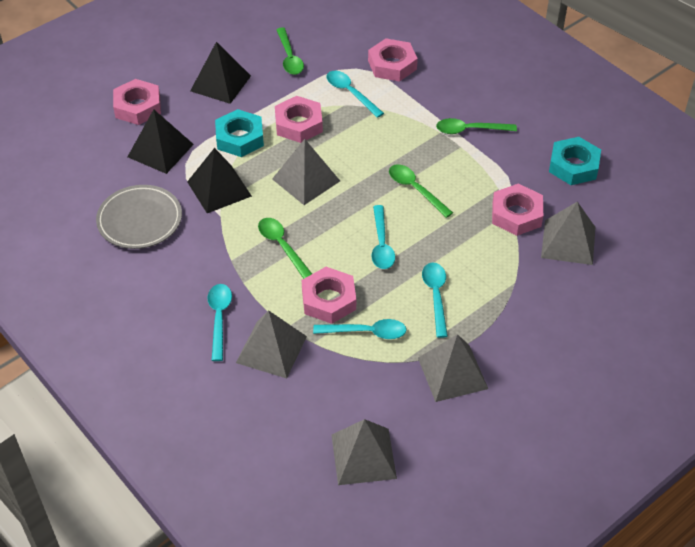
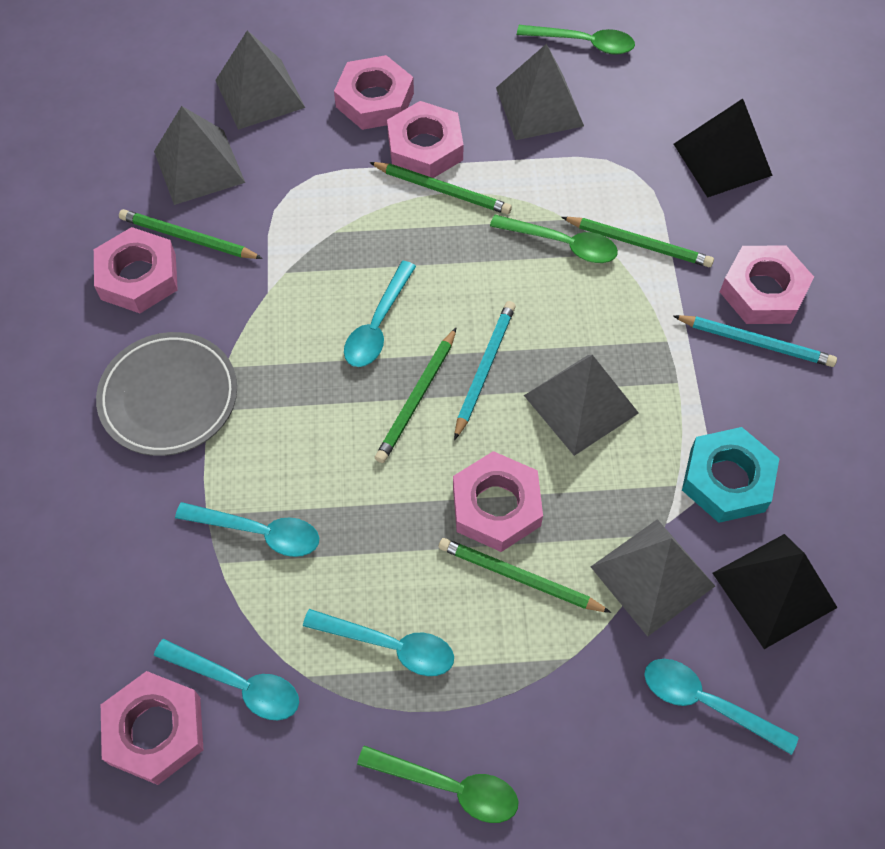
black pyramid: 3 -> 2
green pencil: 0 -> 5
green spoon: 4 -> 3
pink nut: 5 -> 6
turquoise nut: 2 -> 1
turquoise pencil: 0 -> 2

